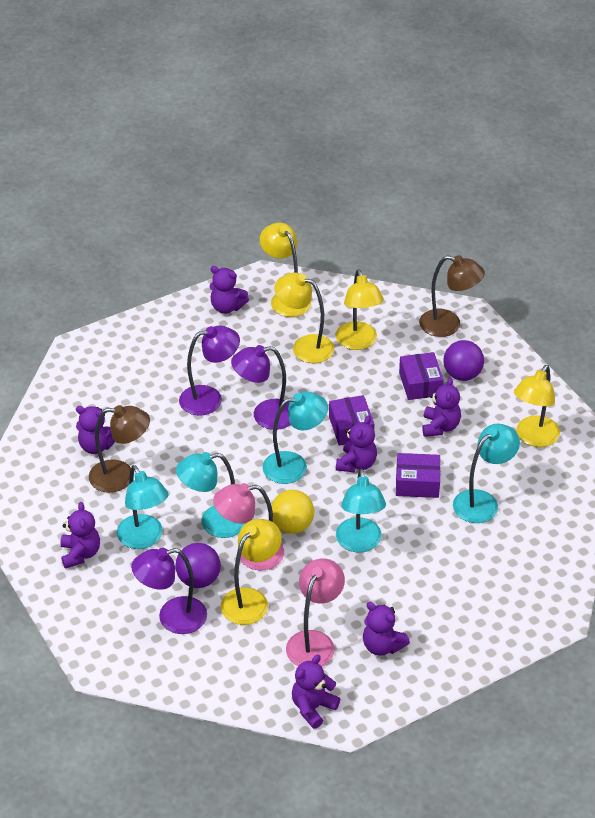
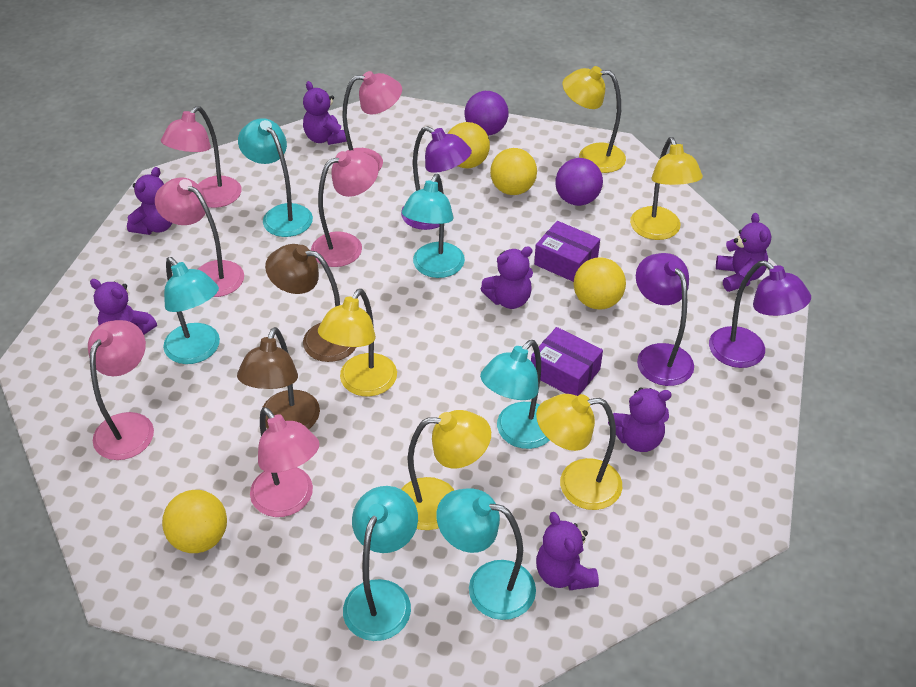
pink lamp: 2 -> 6
purple box: 3 -> 2
turquoise lamp: 5 -> 6
yellow ball: 1 -> 4

